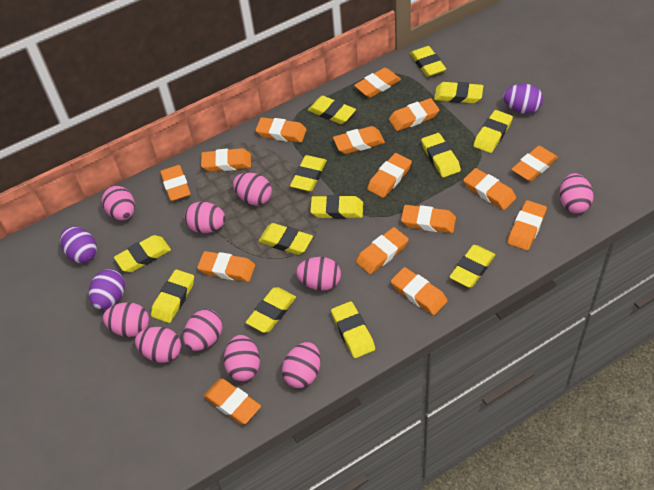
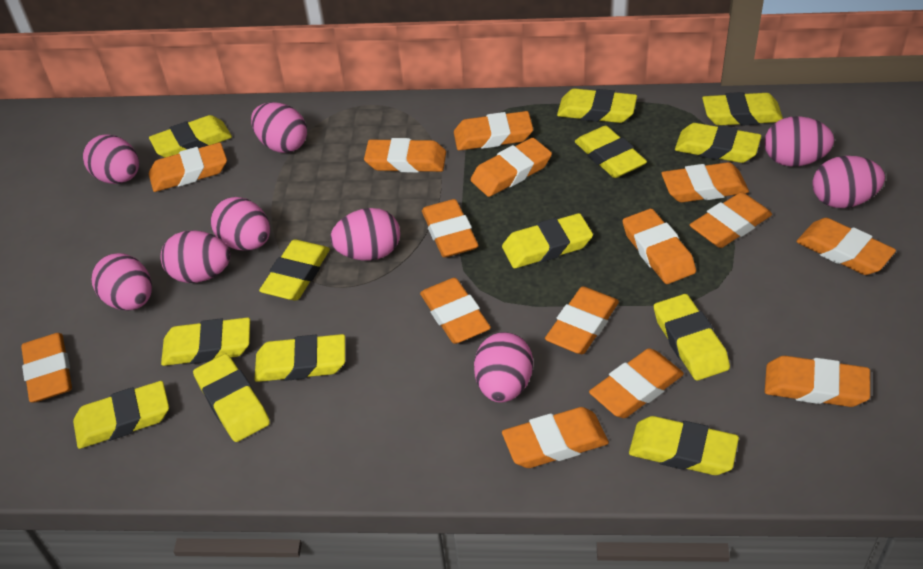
pink egg: 10 -> 9
purple egg: 3 -> 0

